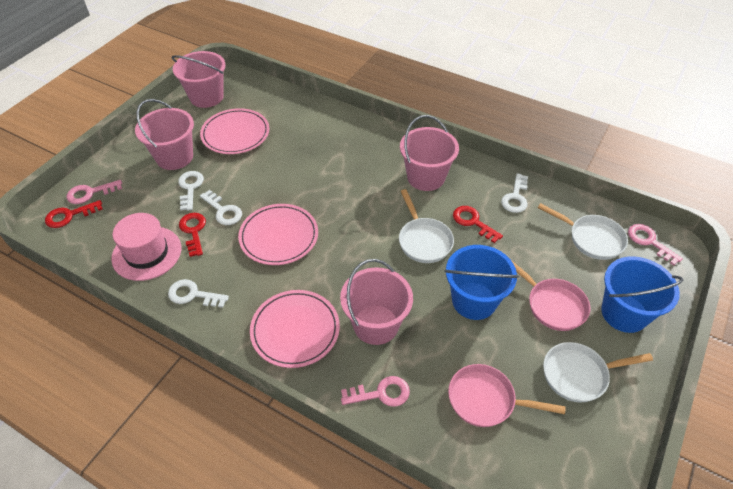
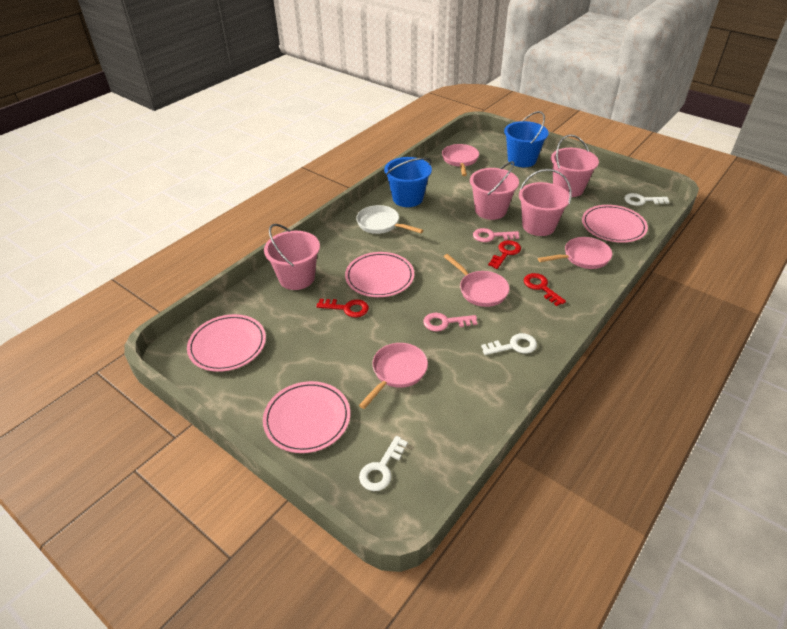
pink hat: 1 -> 0
pink key: 3 -> 2
pink pan: 2 -> 4
pink plate: 3 -> 4
white key: 4 -> 3
white pan: 3 -> 1

